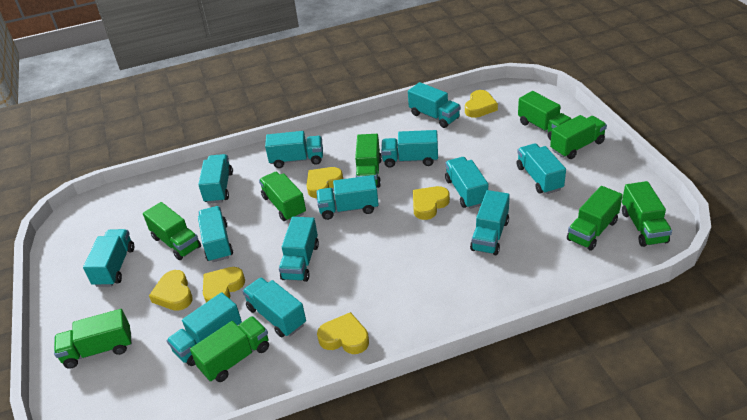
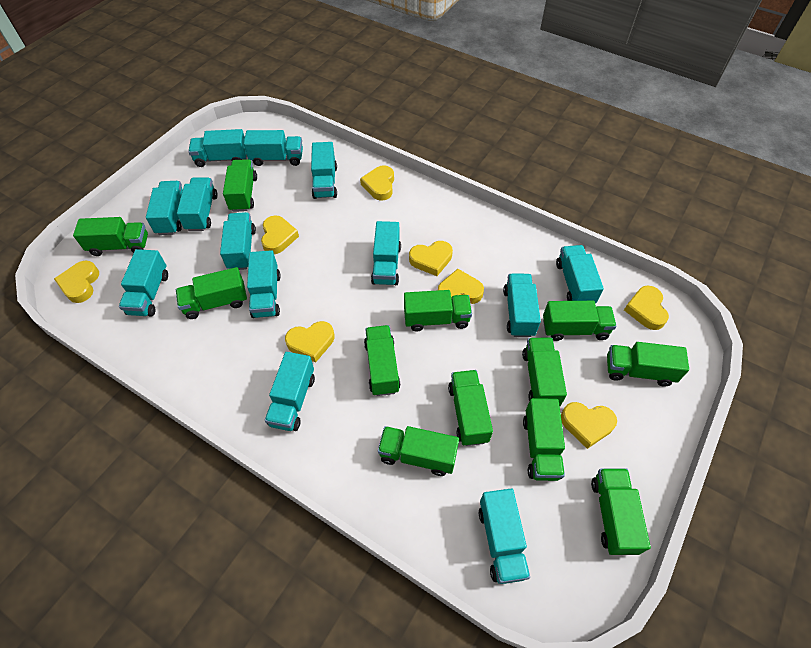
green truck: 9 -> 12
yellow heart: 6 -> 8

